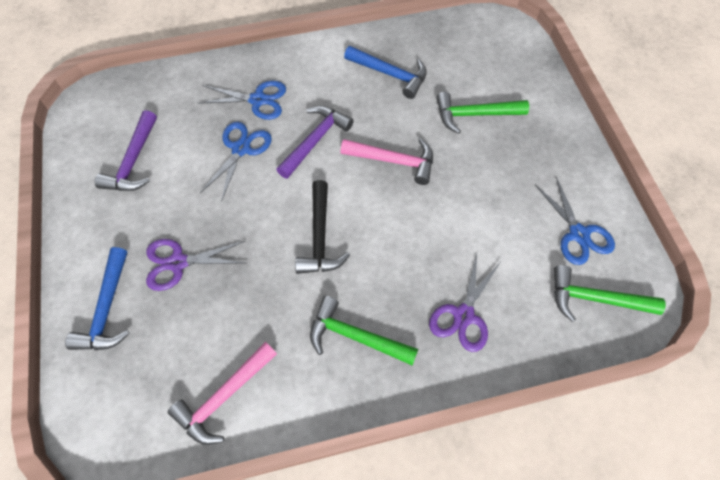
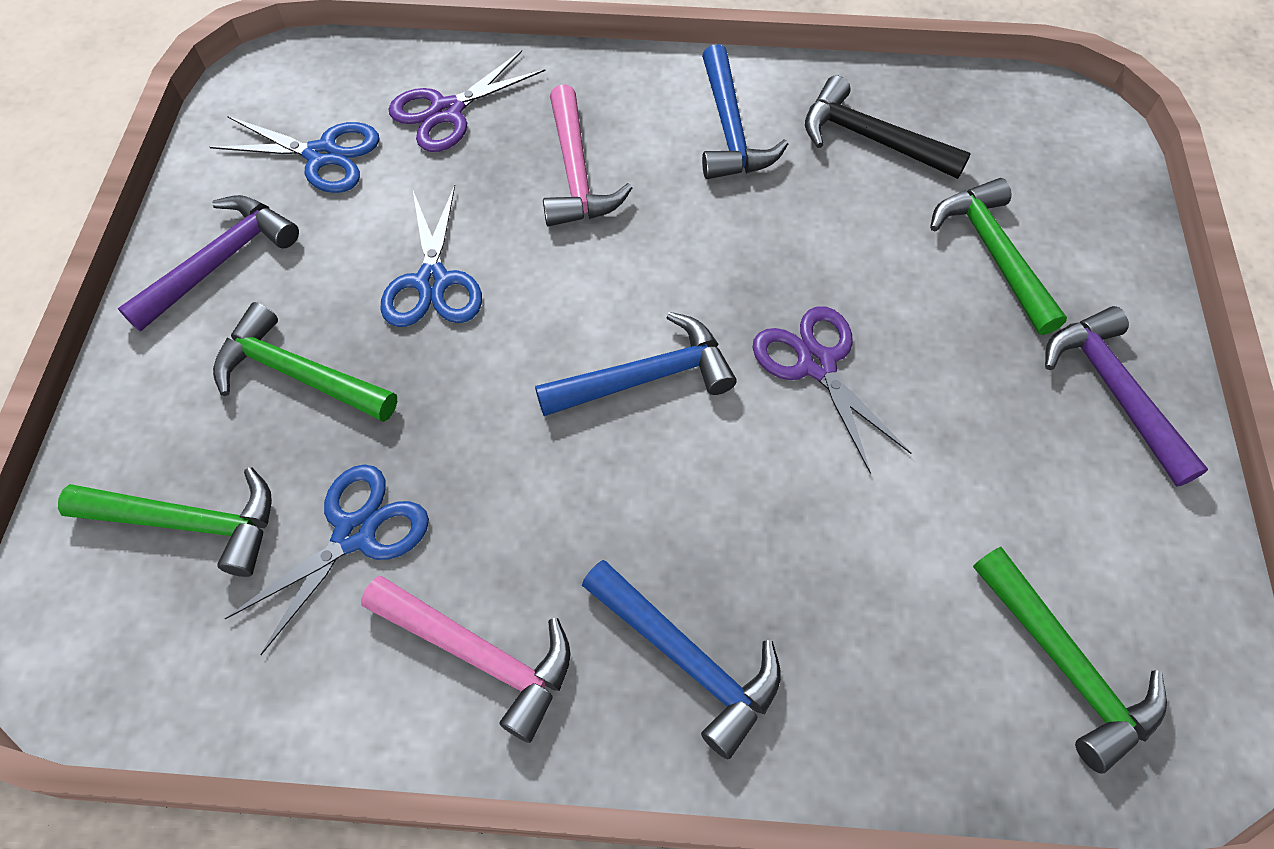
blue hammer: 2 -> 3
green hammer: 3 -> 4

